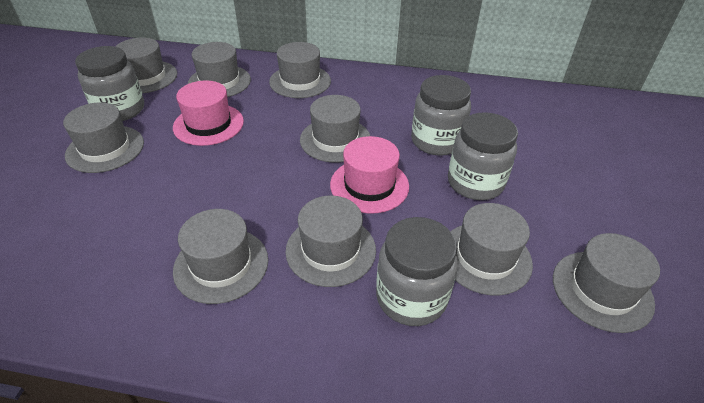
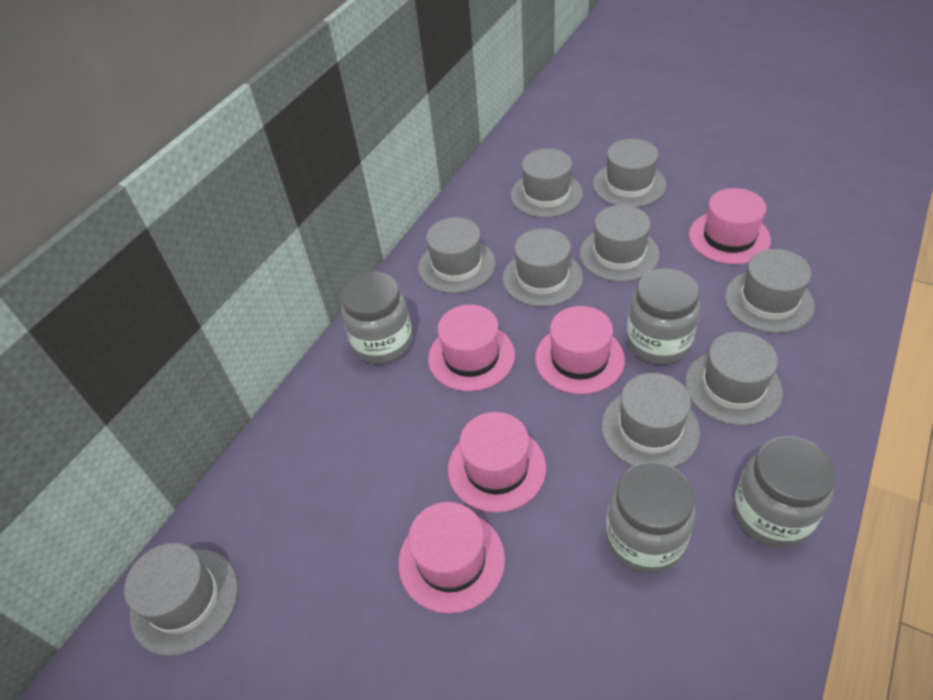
pink hat: 2 -> 5

